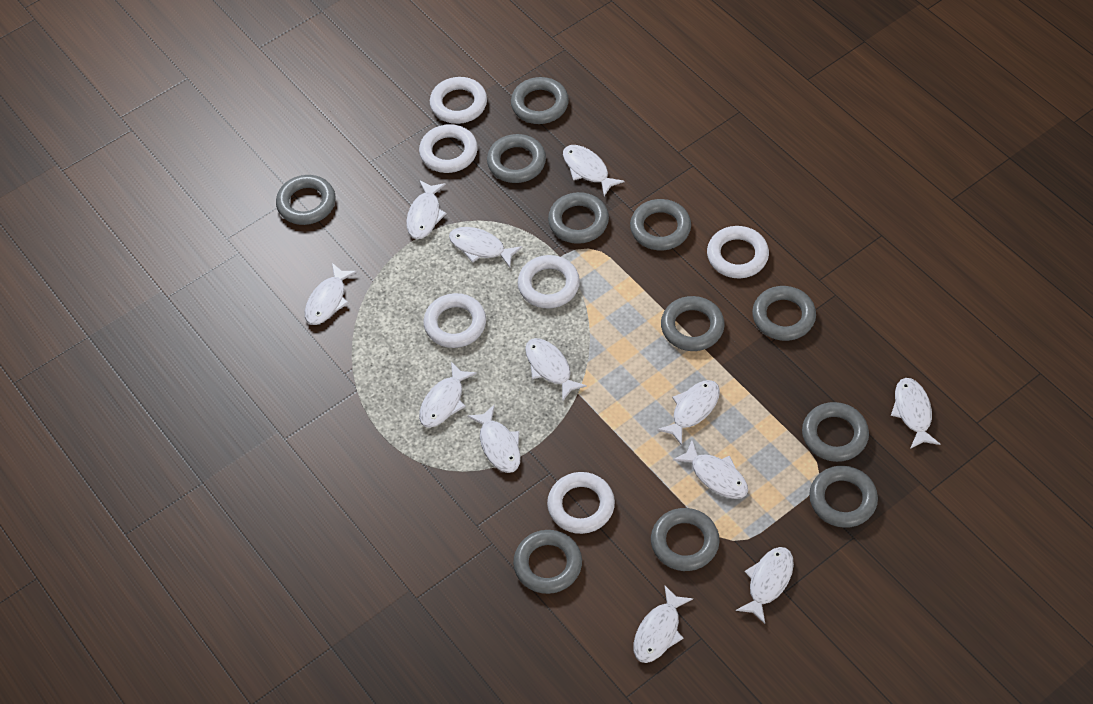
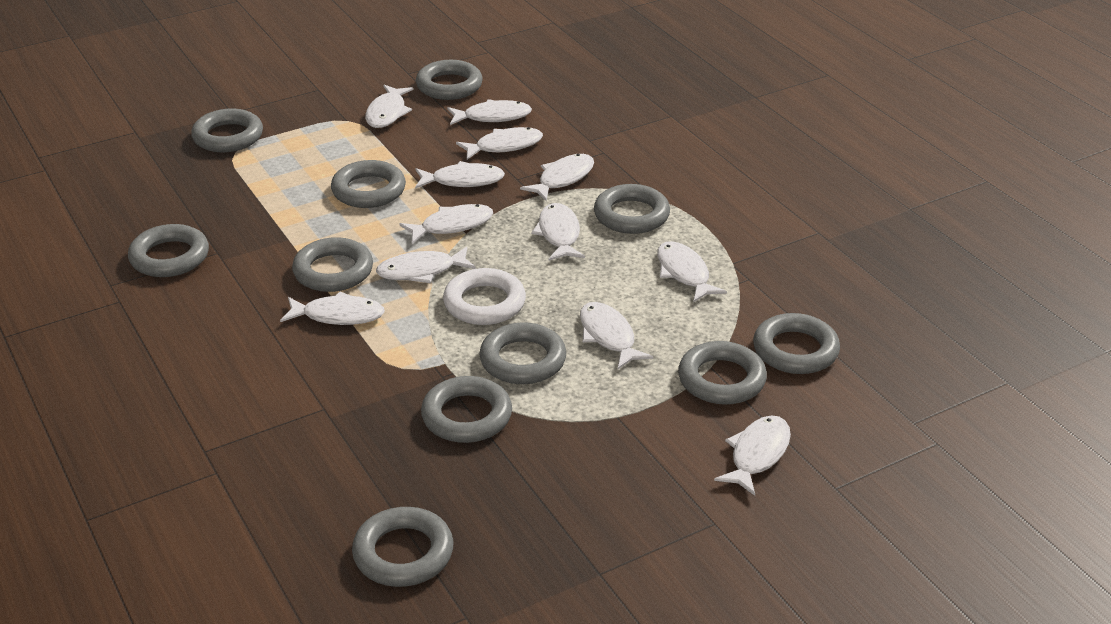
white ring: 6 -> 1

